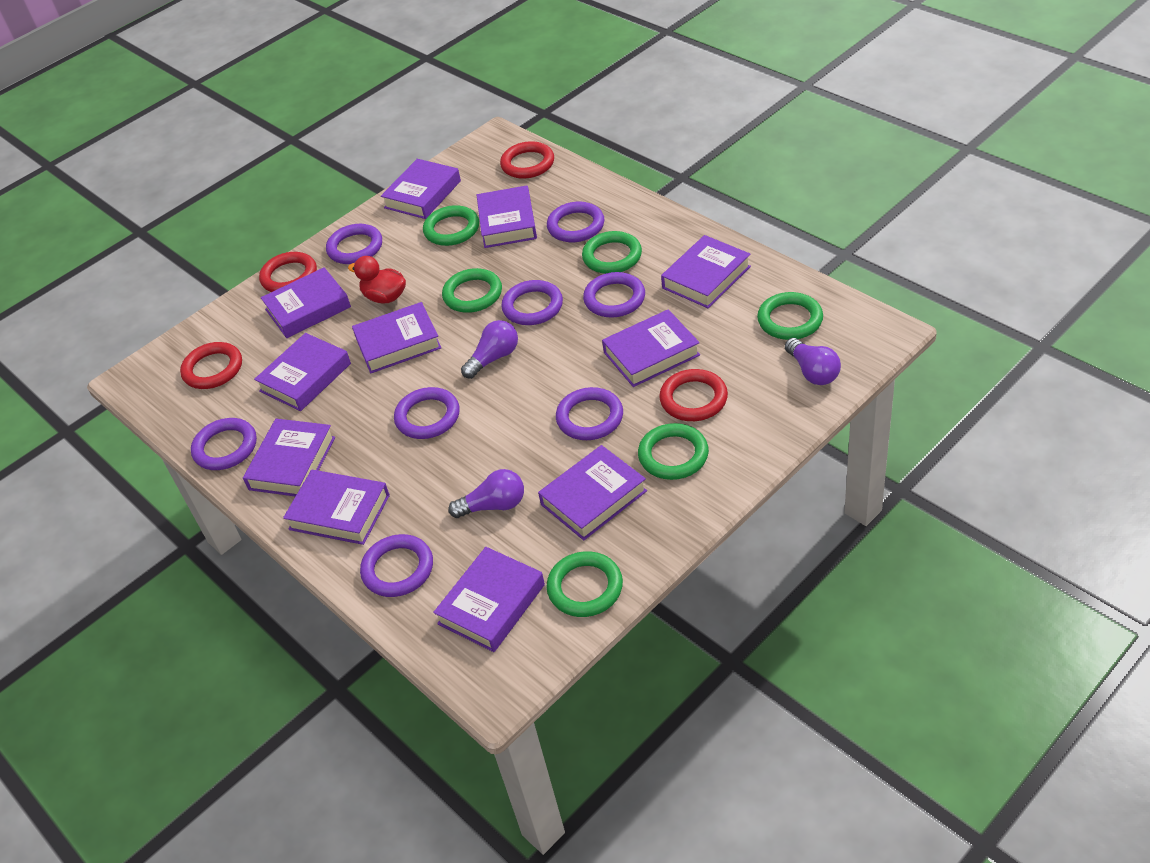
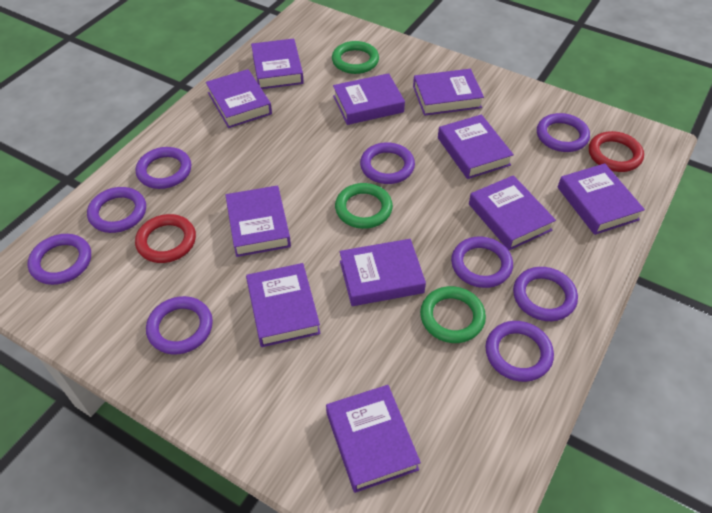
green ring: 6 -> 3
purple light bulb: 3 -> 0
purple ring: 8 -> 9
red duck: 1 -> 0
red ring: 4 -> 2

